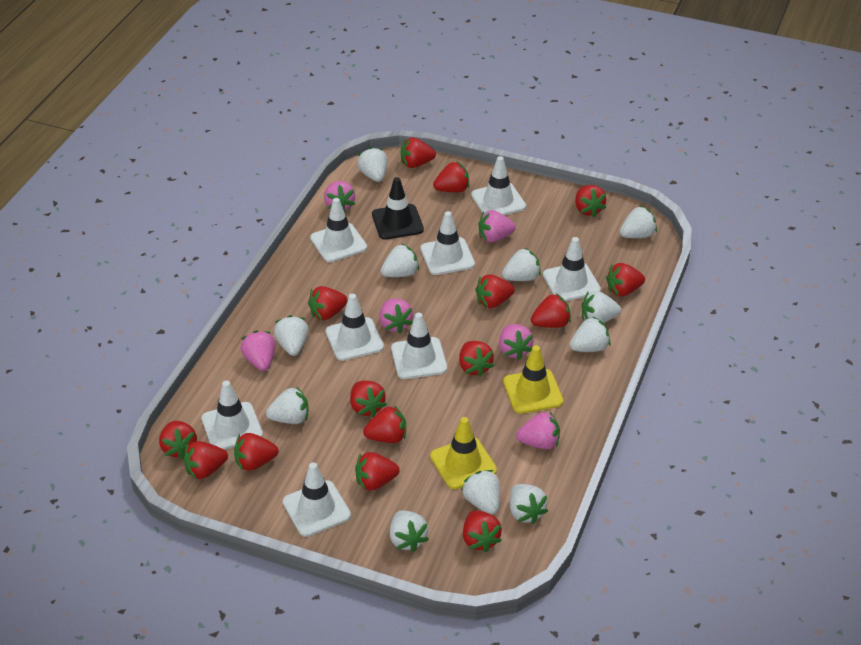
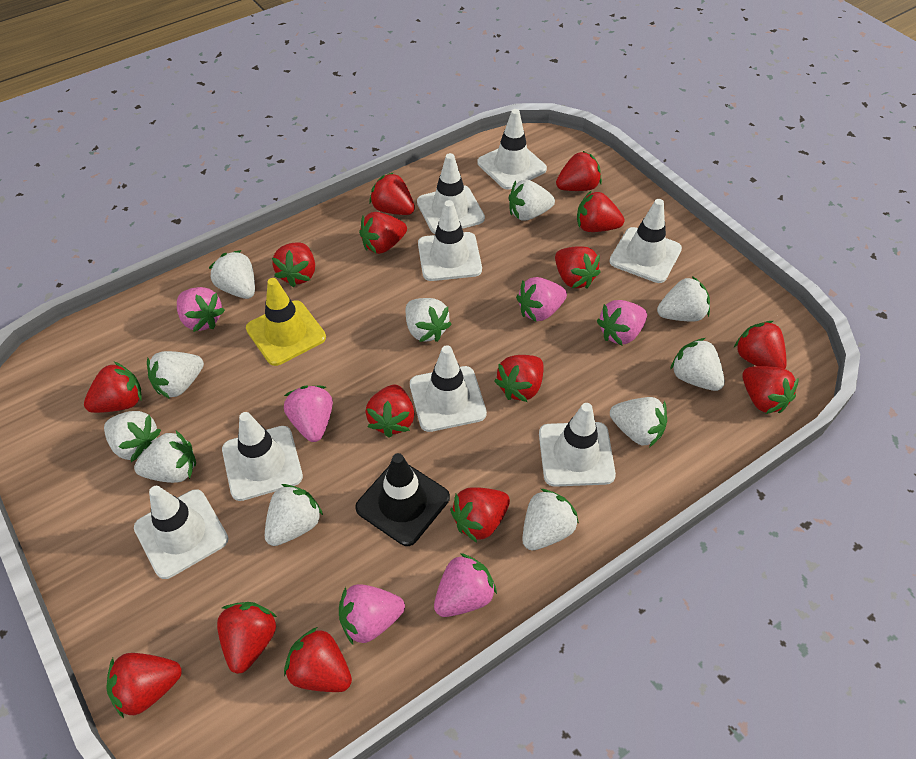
yellow traffic cone: 2 -> 1

